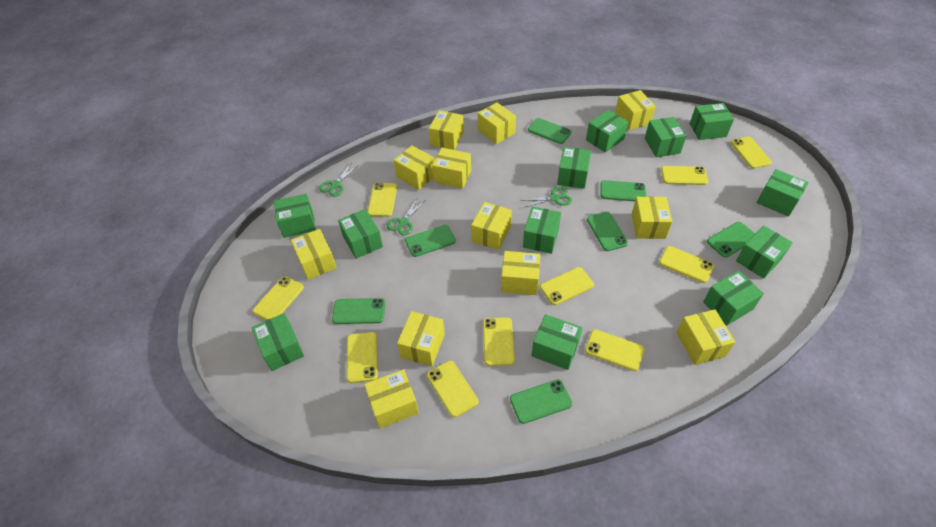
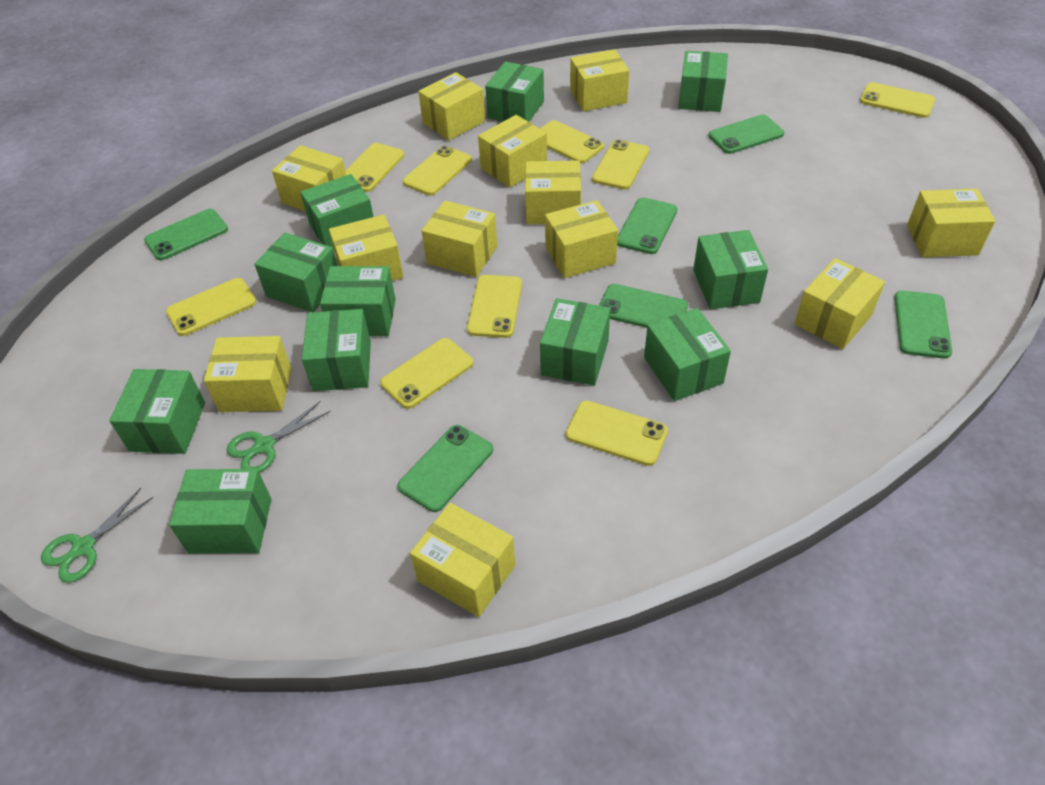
green box: 12 -> 11
green phone: 7 -> 6
green scissors: 3 -> 2
yellow phone: 10 -> 9

